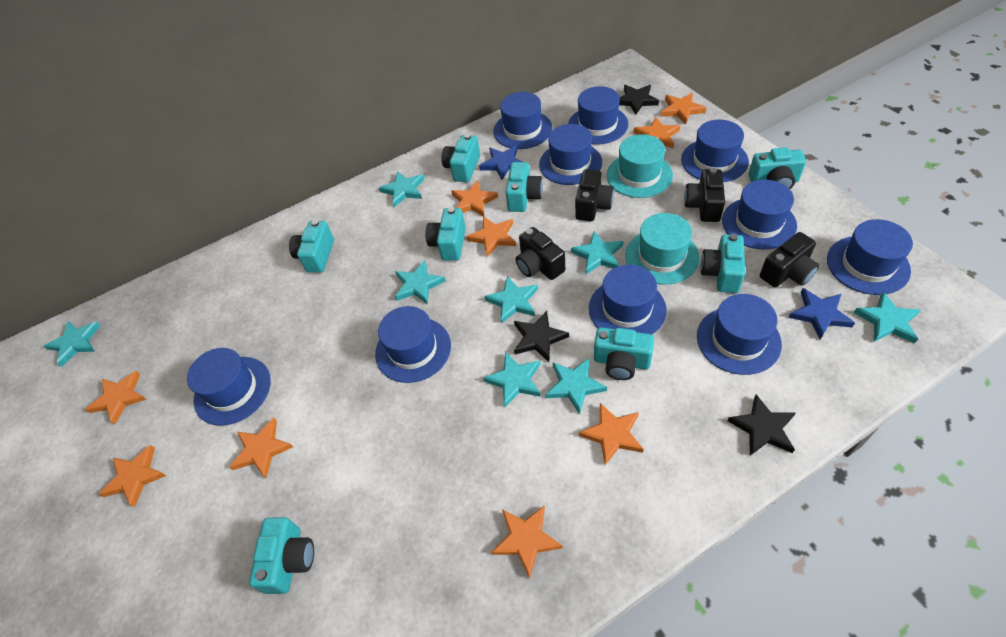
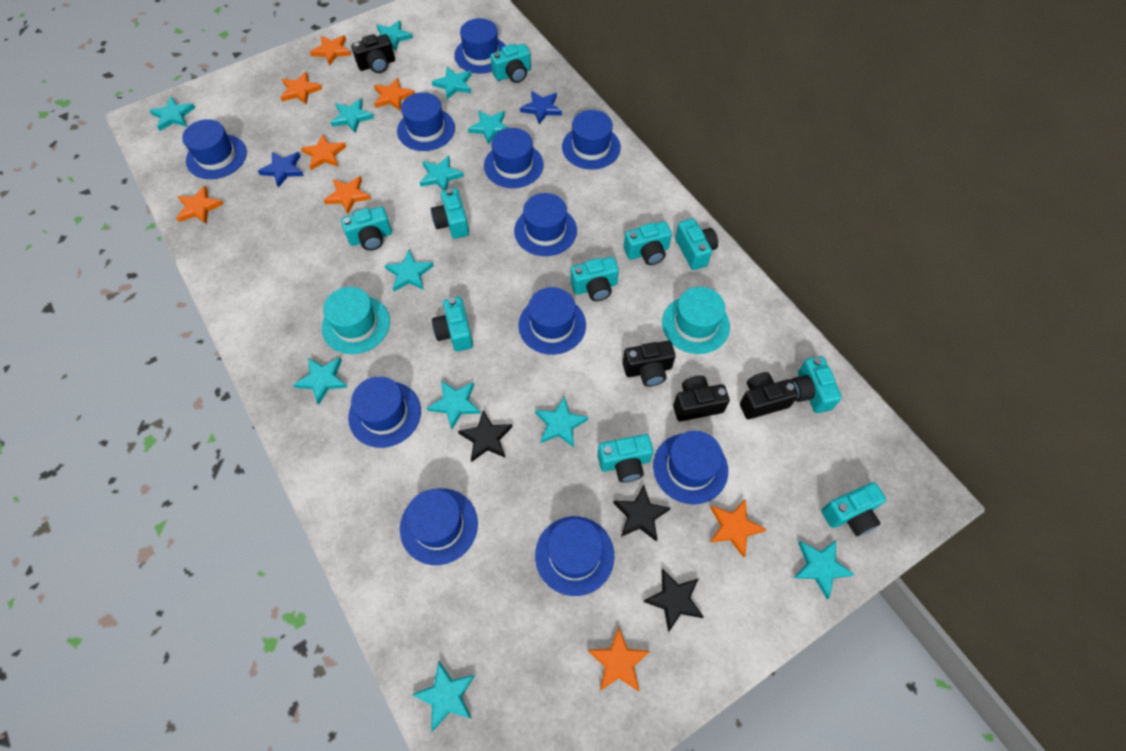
blue hat: 10 -> 11
orange star: 9 -> 8
turquoise camera: 8 -> 10
turquoise star: 8 -> 12

